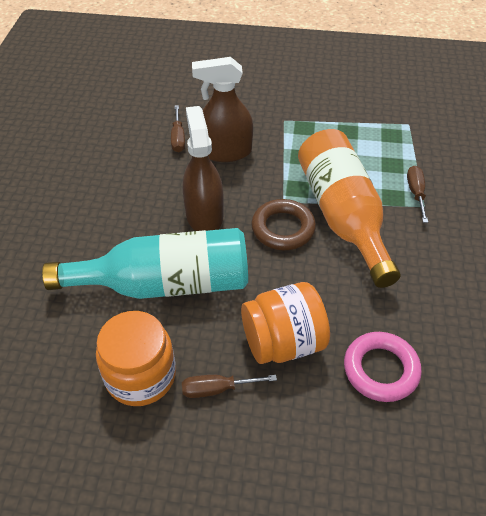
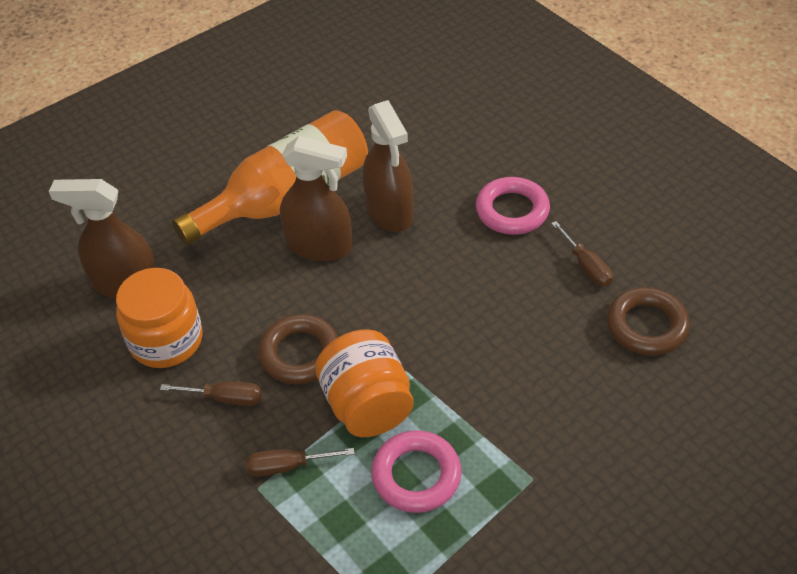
brown ring: 1 -> 2
brown spray bottle: 2 -> 3
pink ring: 1 -> 2
turquoise bottle: 1 -> 0

